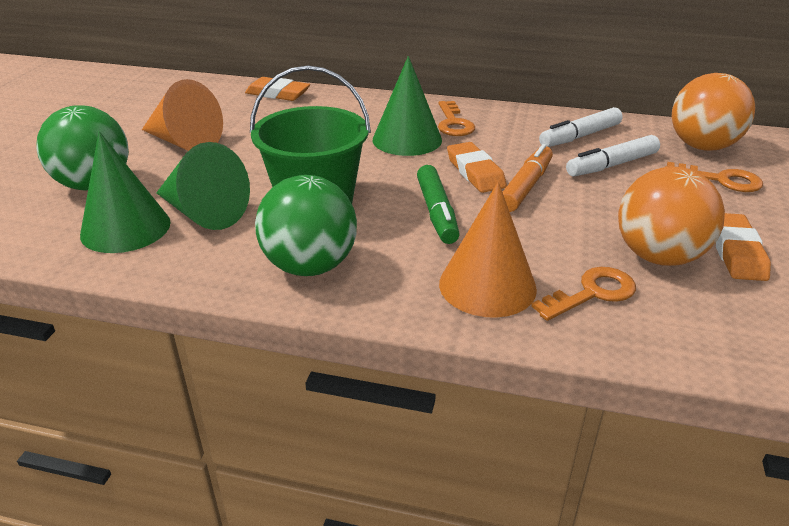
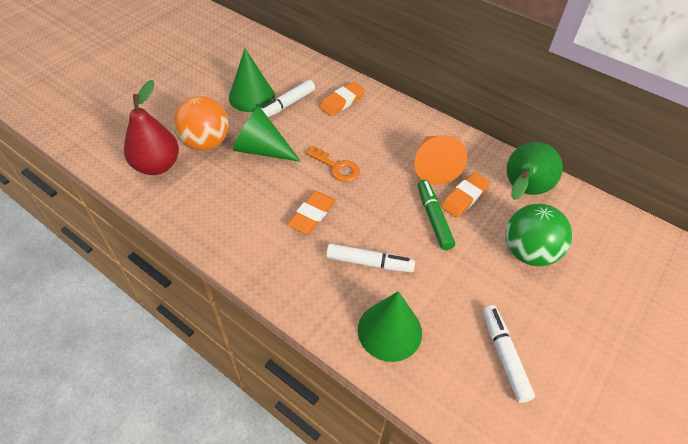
green ball: 2 -> 1
green bucket: 1 -> 0
green pear: 0 -> 1
orange ball: 2 -> 1
orange cone: 2 -> 1
orange key: 3 -> 1
orange marker: 1 -> 0
red pear: 0 -> 1
white marker: 2 -> 3

